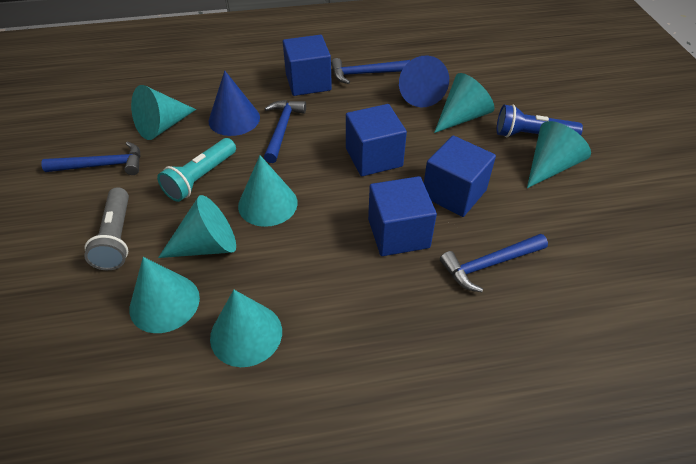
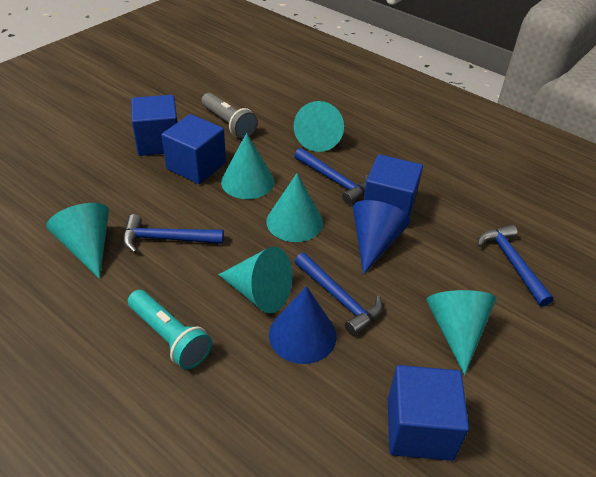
blue flashlight: 1 -> 0
turquoise cone: 7 -> 6

